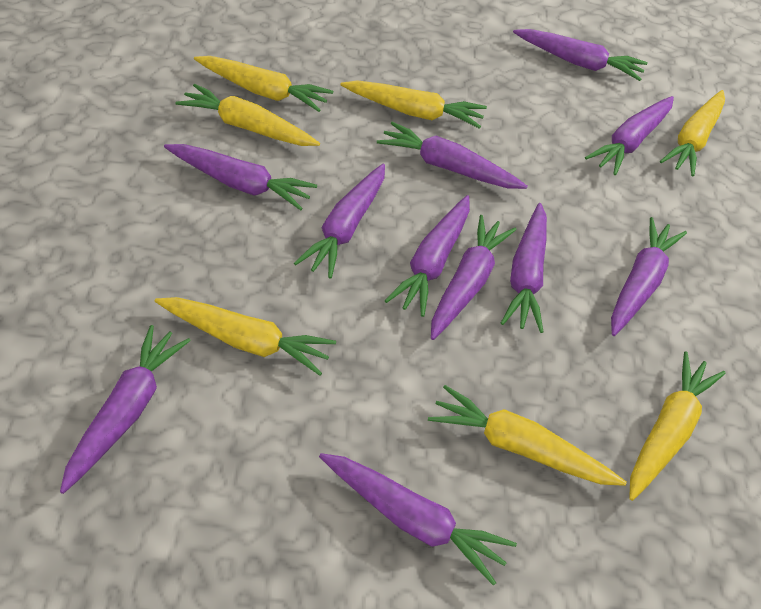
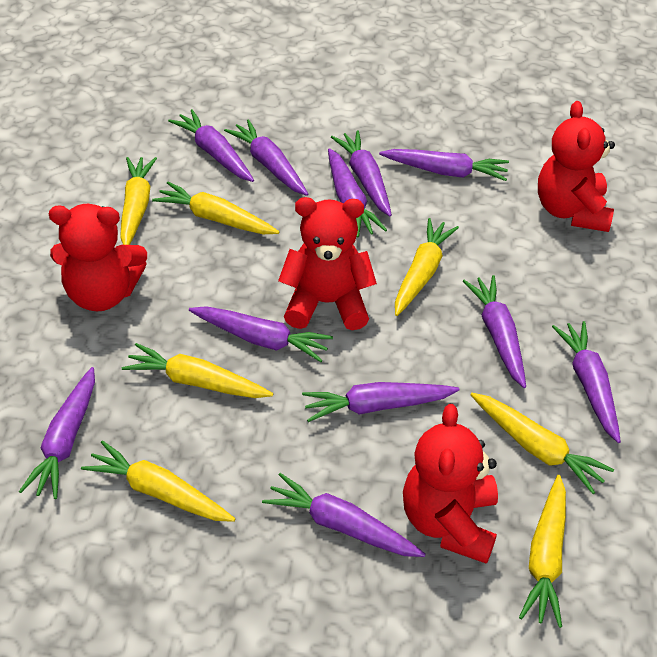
red teddy bear: 0 -> 4

